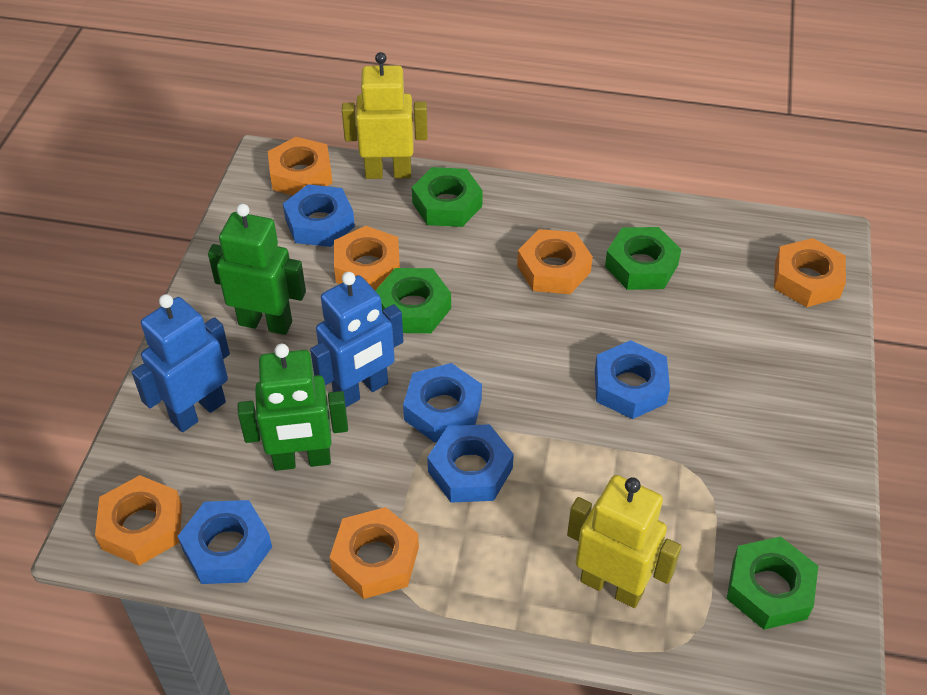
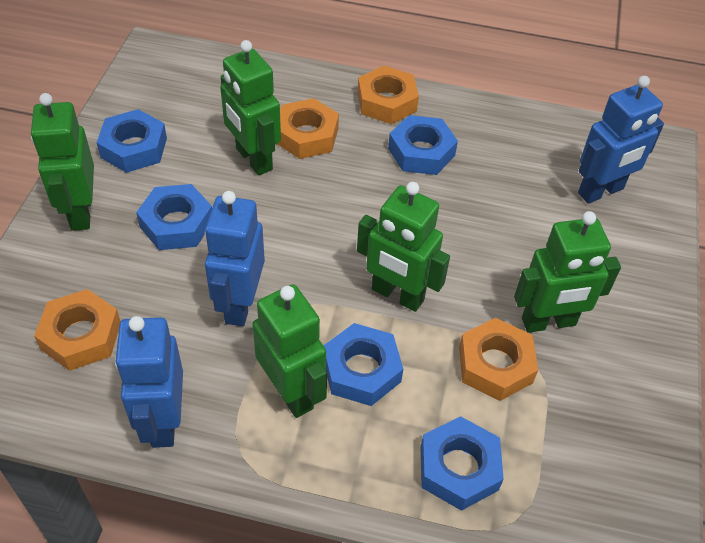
blue robot: 2 -> 3
green nut: 4 -> 0
green robot: 2 -> 5
orange nut: 6 -> 4
yellow robot: 2 -> 0

